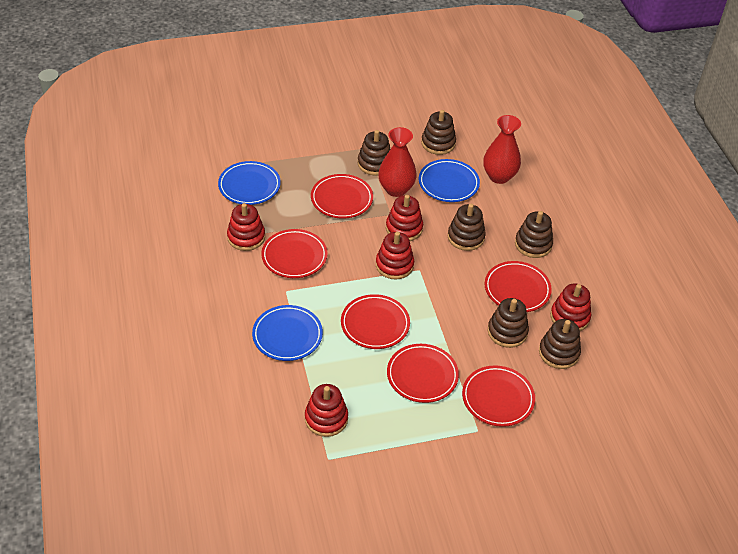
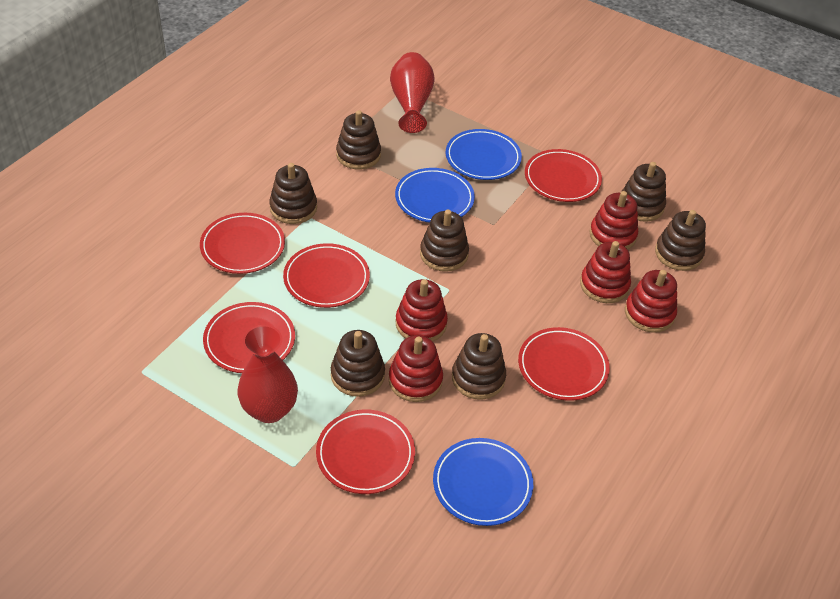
brown stacking toy: 6 -> 7

